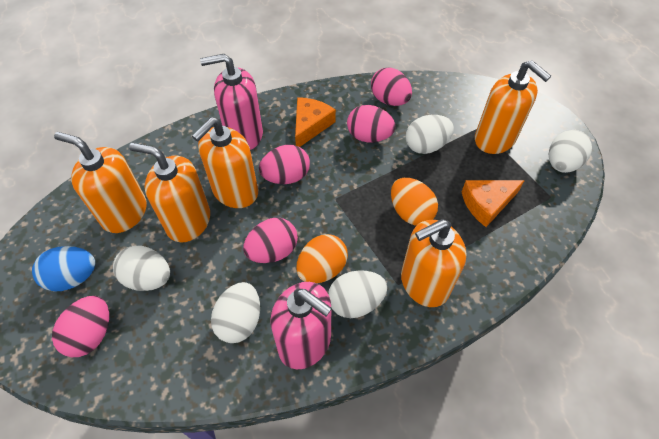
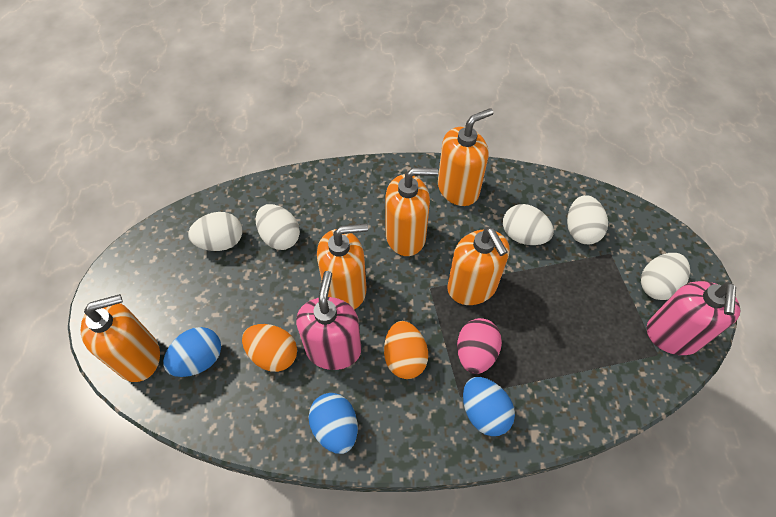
blue egg: 1 -> 3
orange cheese: 2 -> 0
pink egg: 5 -> 1

